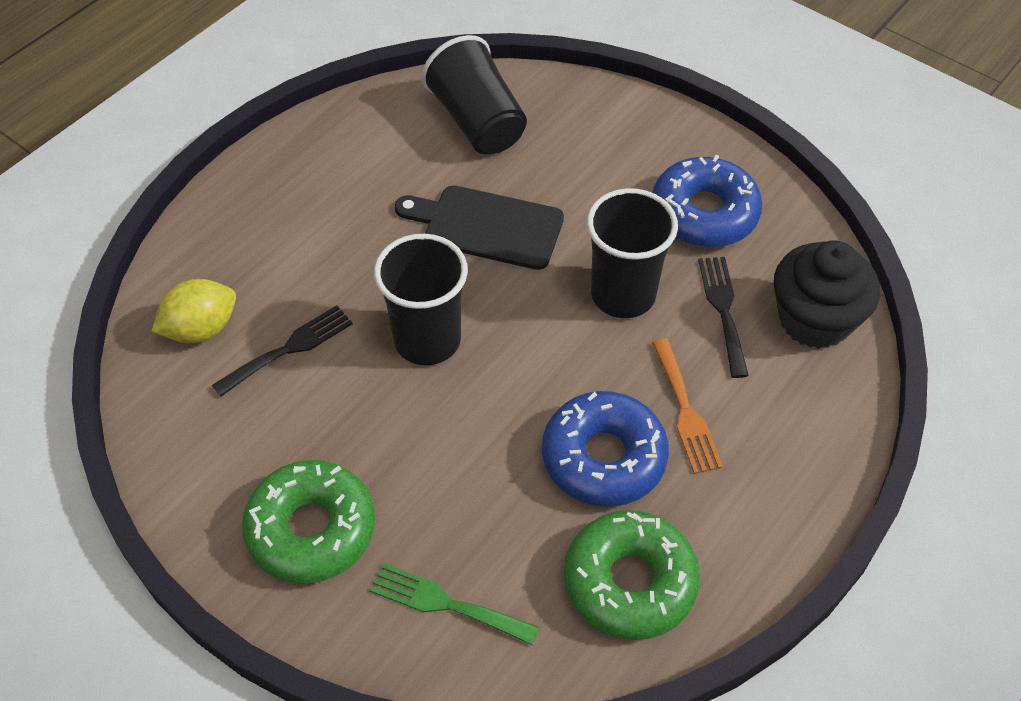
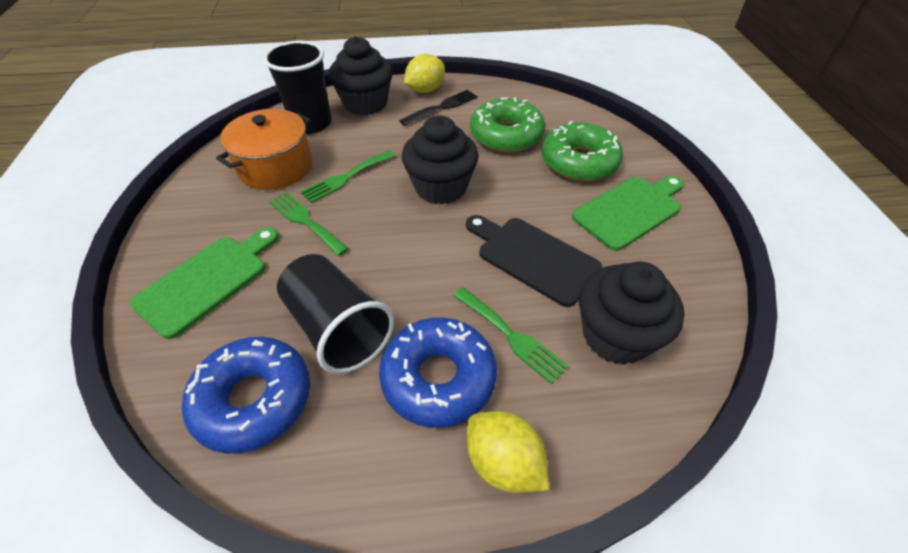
black cup: 3 -> 2
black cupcake: 1 -> 3
black fork: 2 -> 1
green cutting board: 0 -> 2
green fork: 1 -> 3
orange fork: 1 -> 0
orange pot: 0 -> 1
yellow lemon: 1 -> 2

